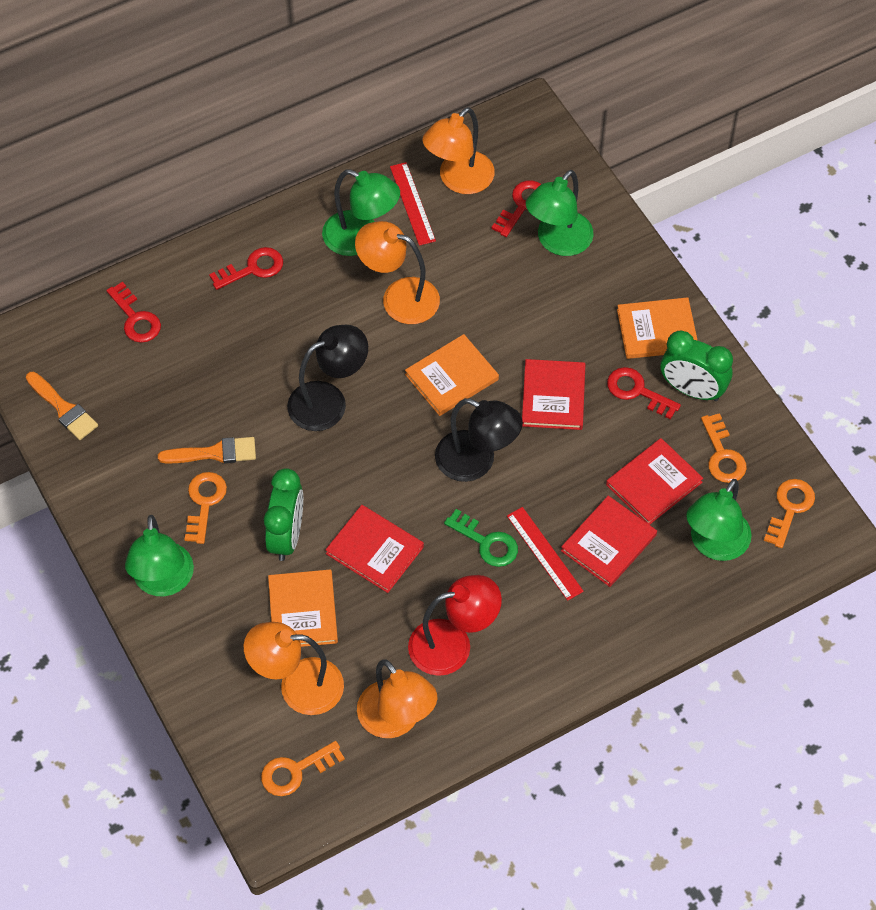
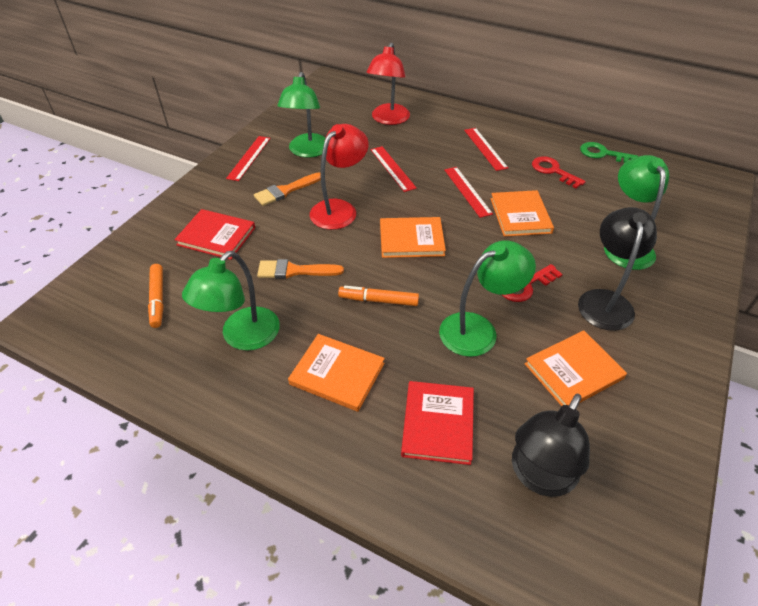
green clock: 2 -> 0
orange book: 3 -> 4
orange key: 4 -> 0
orange lamp: 4 -> 0
orange marker: 0 -> 2
red book: 4 -> 2
red key: 4 -> 2
red lamp: 1 -> 2
red ruler: 2 -> 4

